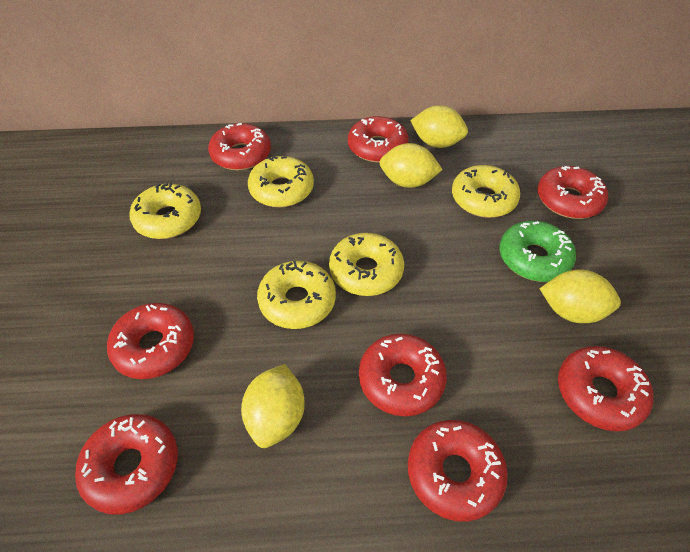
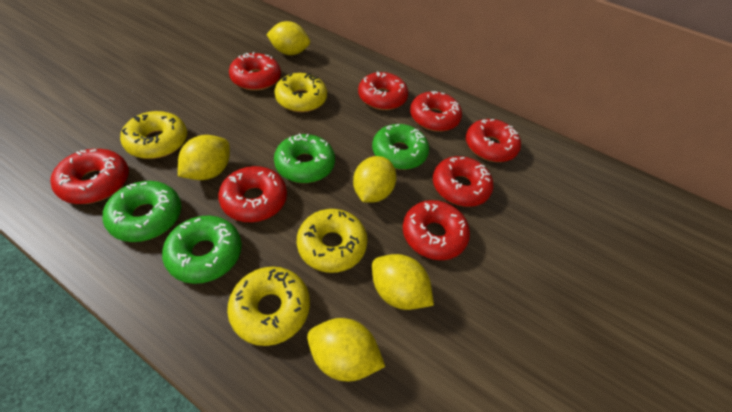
green donut: 1 -> 4
yellow donut: 5 -> 4
yellow lemon: 4 -> 5

